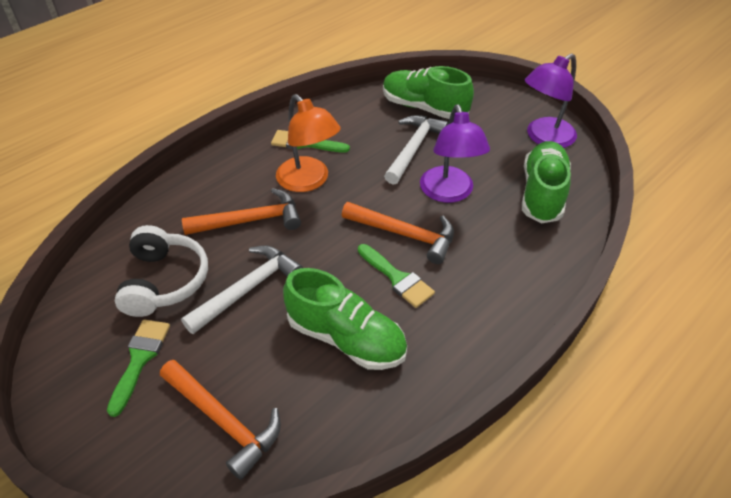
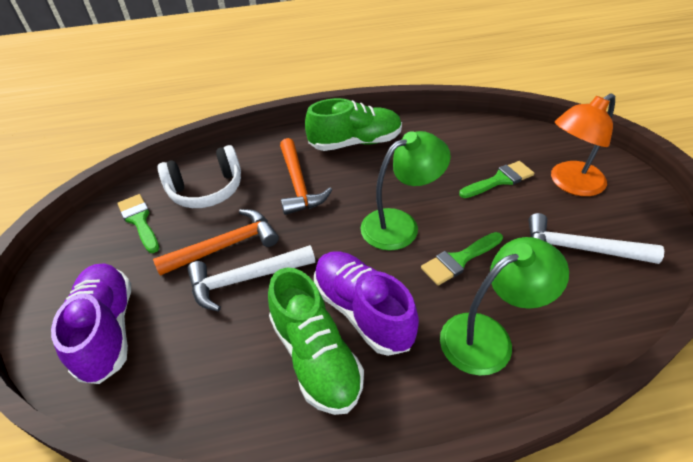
green lamp: 0 -> 2
green shoe: 3 -> 2
orange hammer: 3 -> 2
purple lamp: 2 -> 0
purple shoe: 0 -> 2

